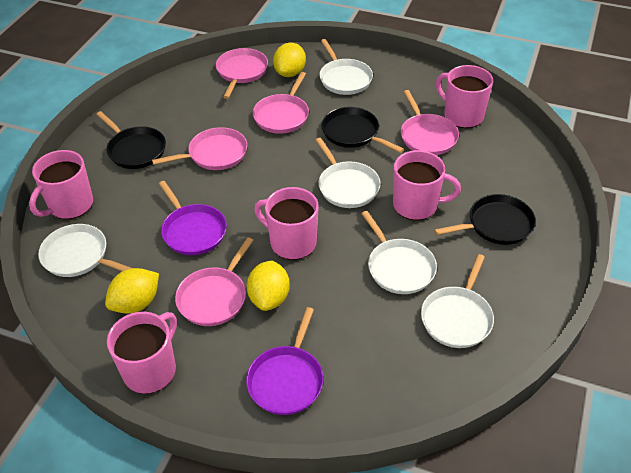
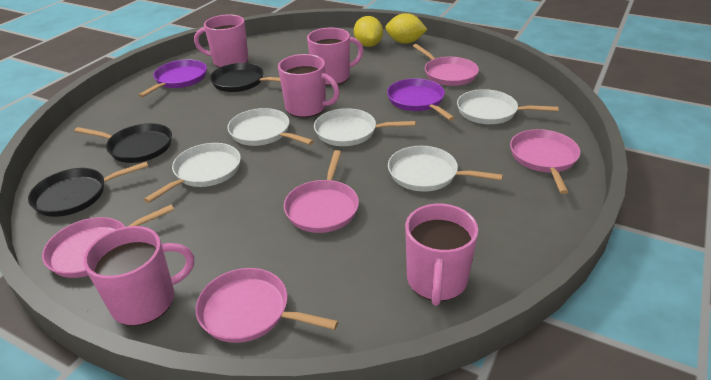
yellow lemon: 3 -> 2

